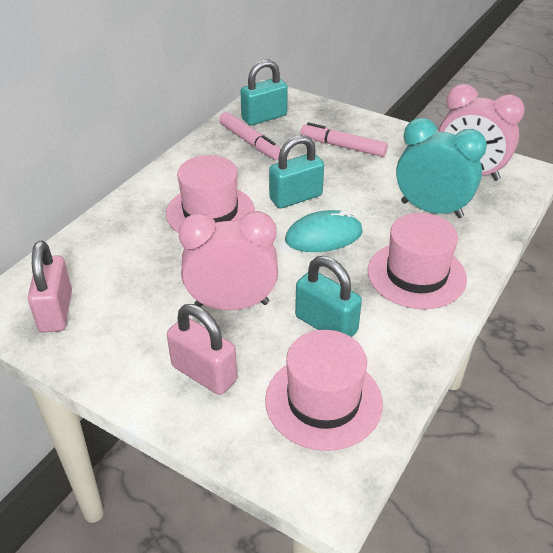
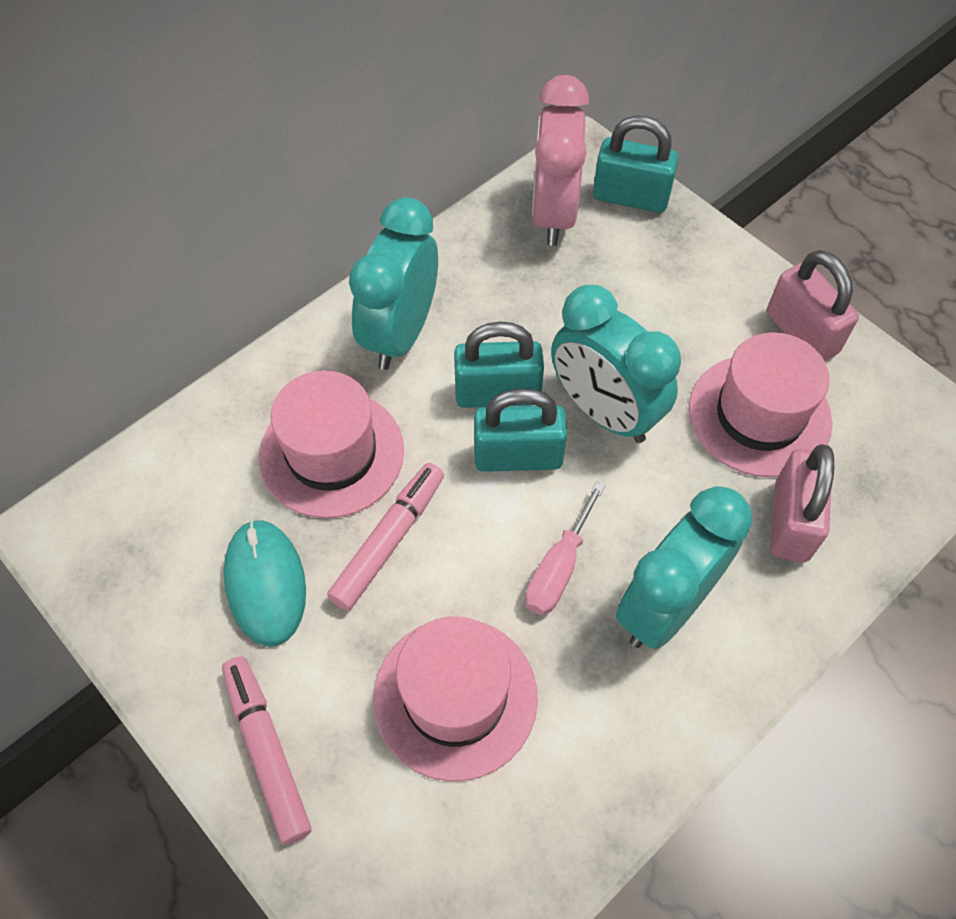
pink clock: 2 -> 1
pink screwdriver: 0 -> 1
turquoise clock: 1 -> 3

